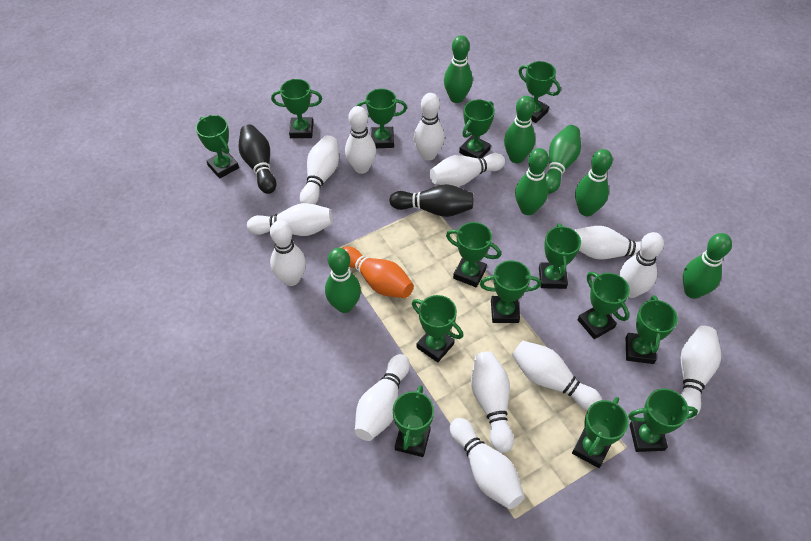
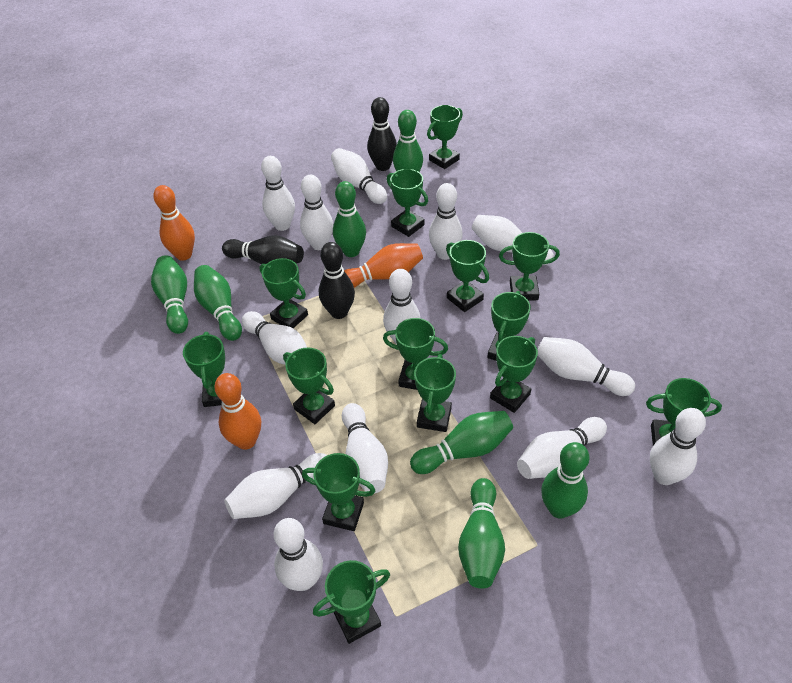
black bowling pin: 2 -> 3
orange bowling pin: 1 -> 3

